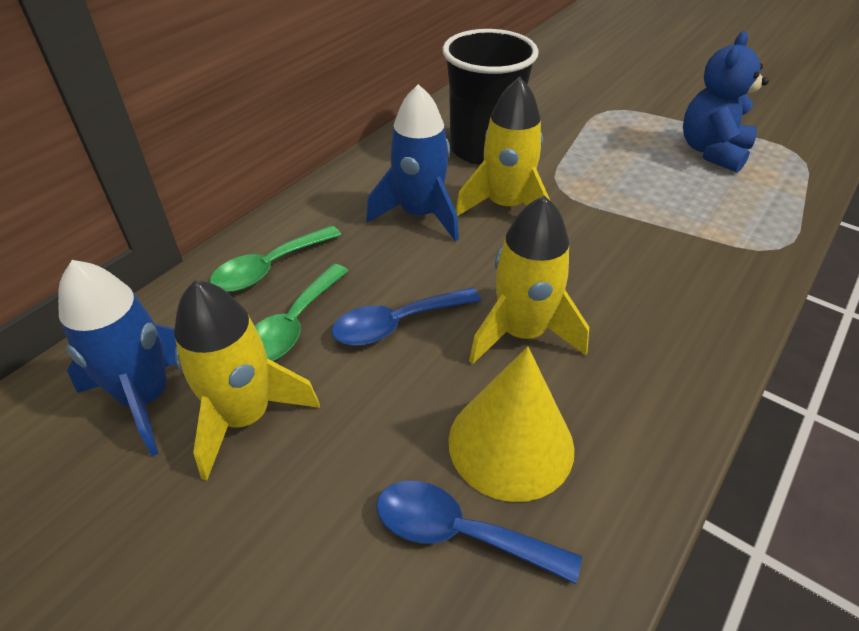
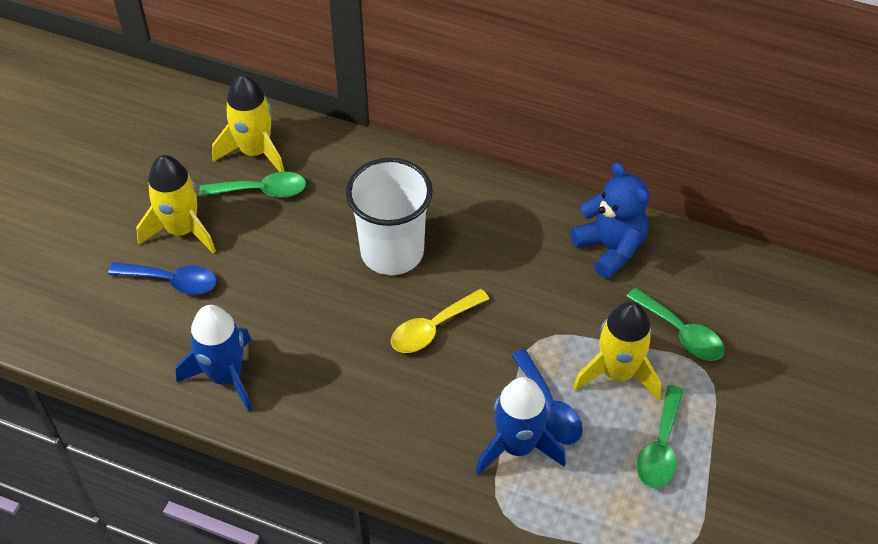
black cup: 1 -> 0
green spoon: 2 -> 3
white cup: 0 -> 1
yellow cone: 1 -> 0
yellow spoon: 0 -> 1

